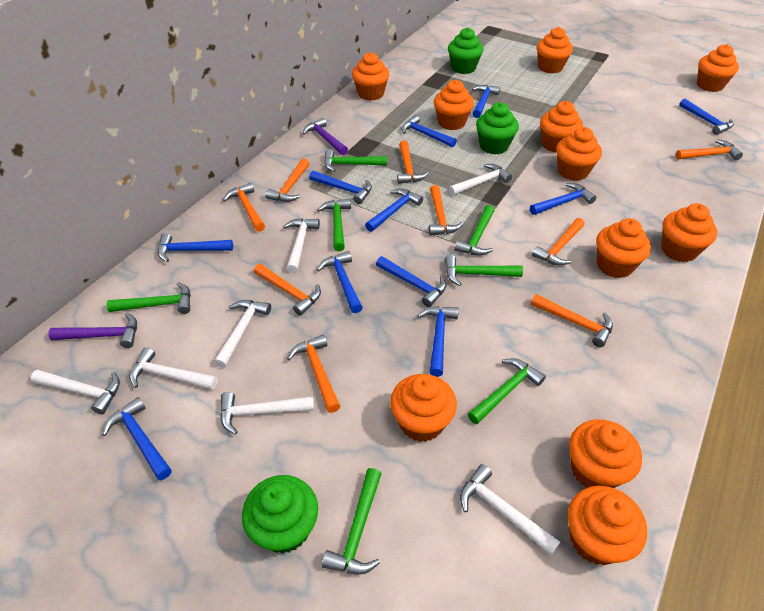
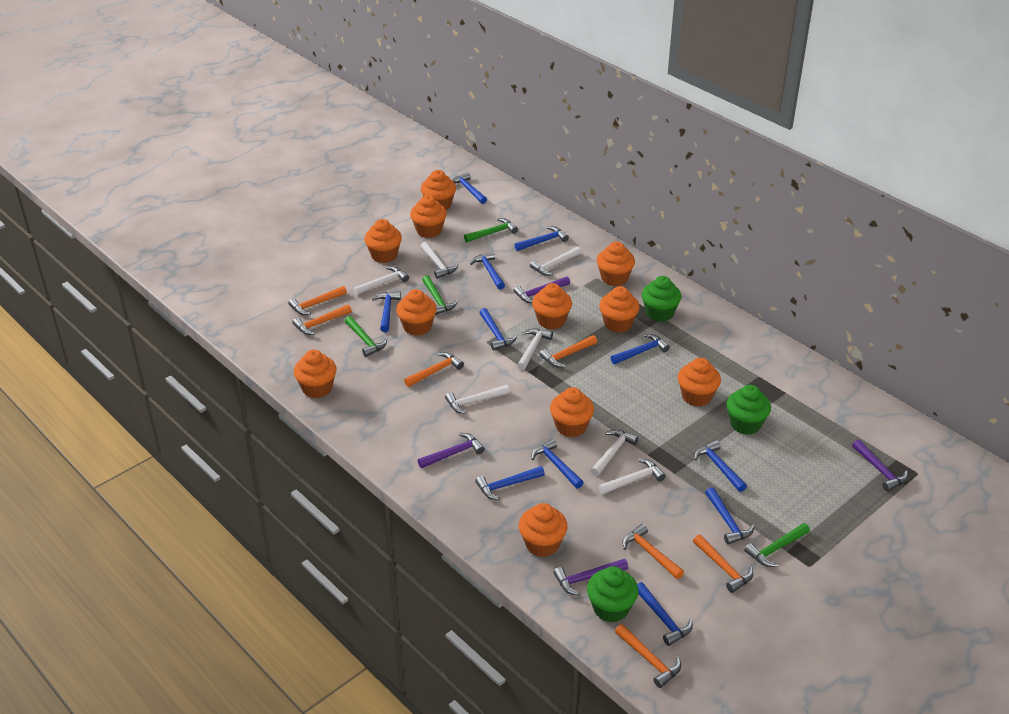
green hammer: 7 -> 4
orange hammer: 9 -> 7
purple hammer: 2 -> 4

